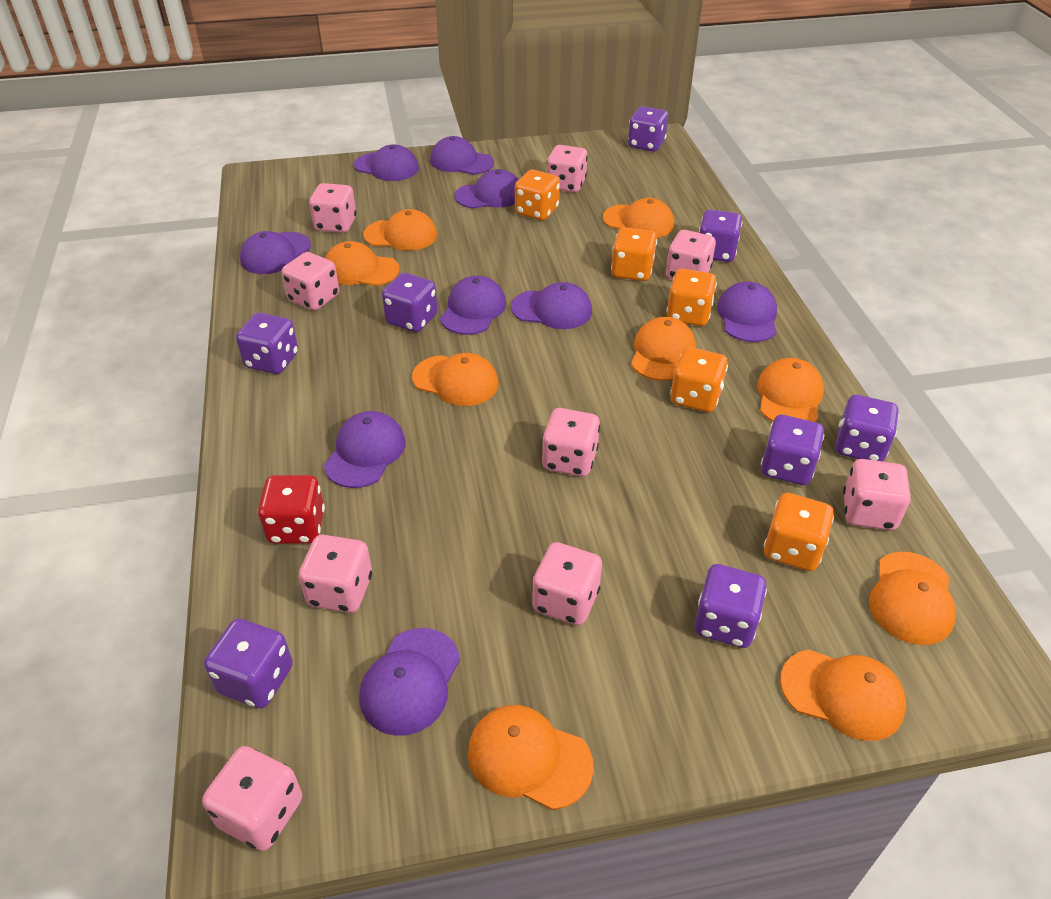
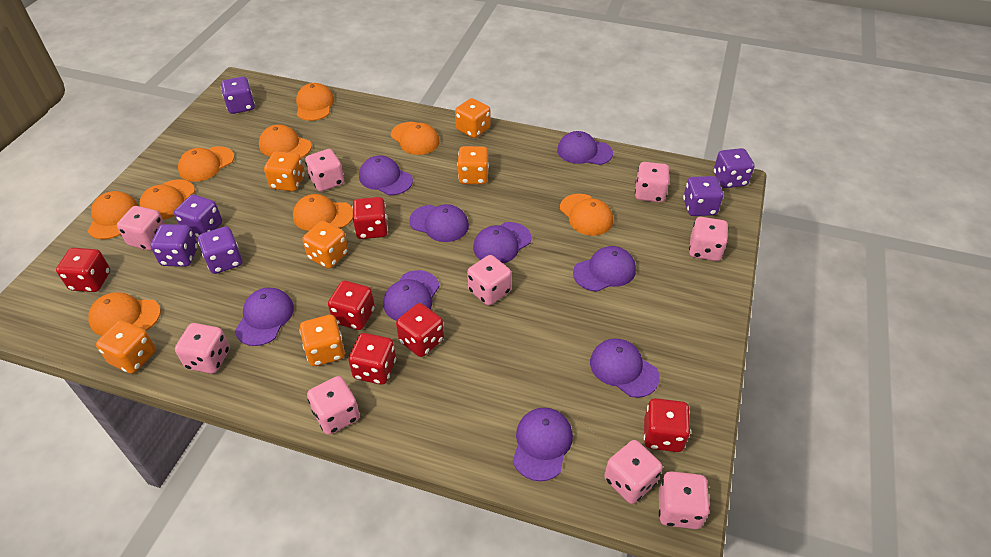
orange dice: 5 -> 6
purple dice: 8 -> 6
red dice: 1 -> 6

